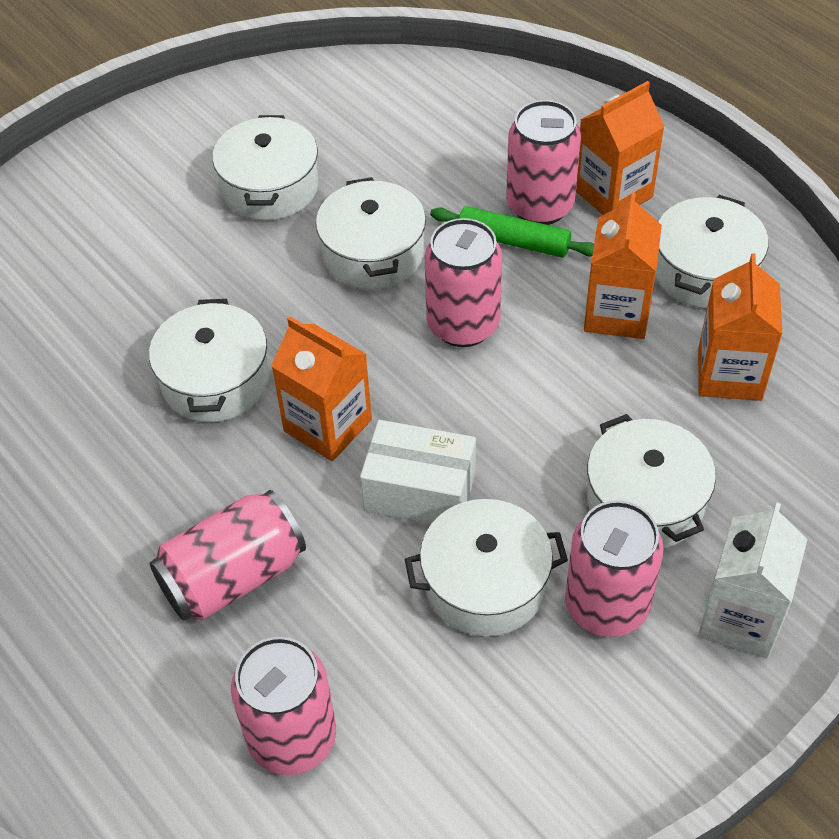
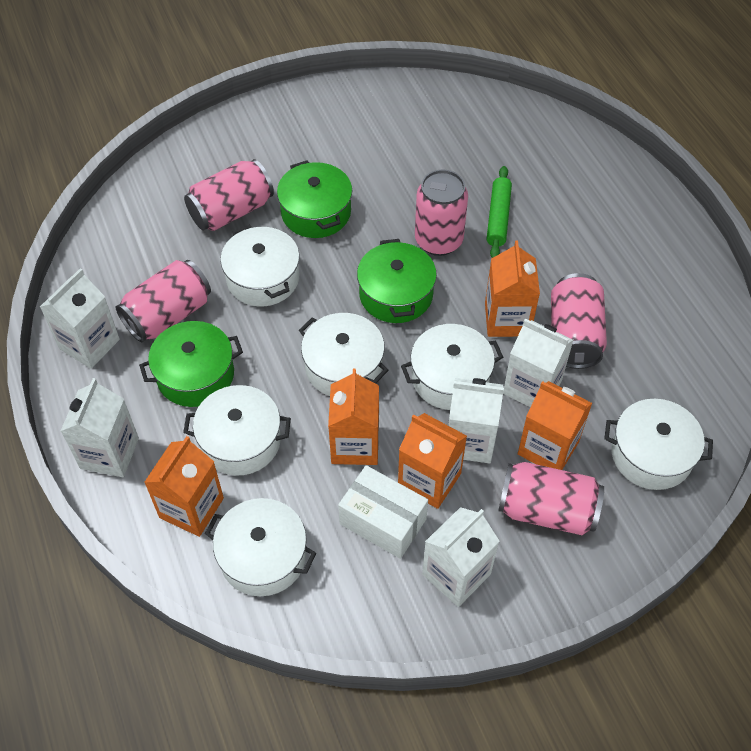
green pot: 0 -> 3
orange carton: 4 -> 5
white carton: 1 -> 5

